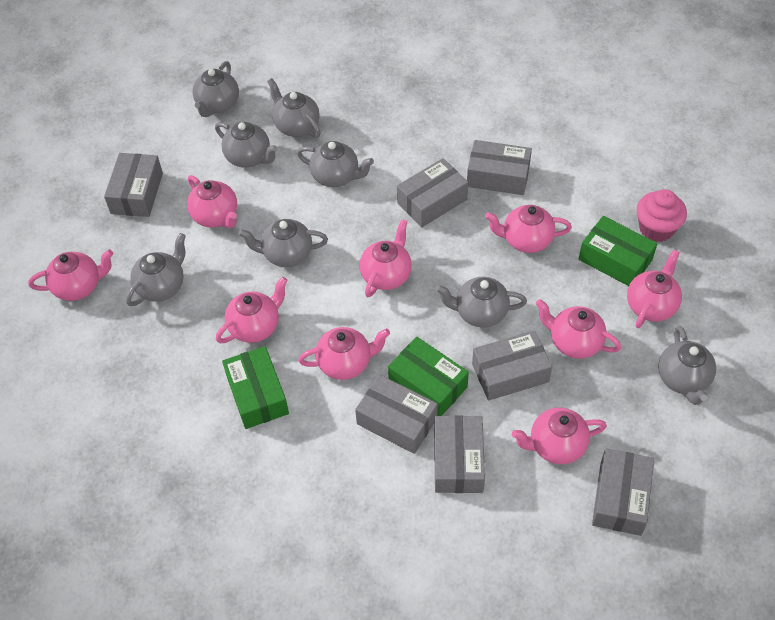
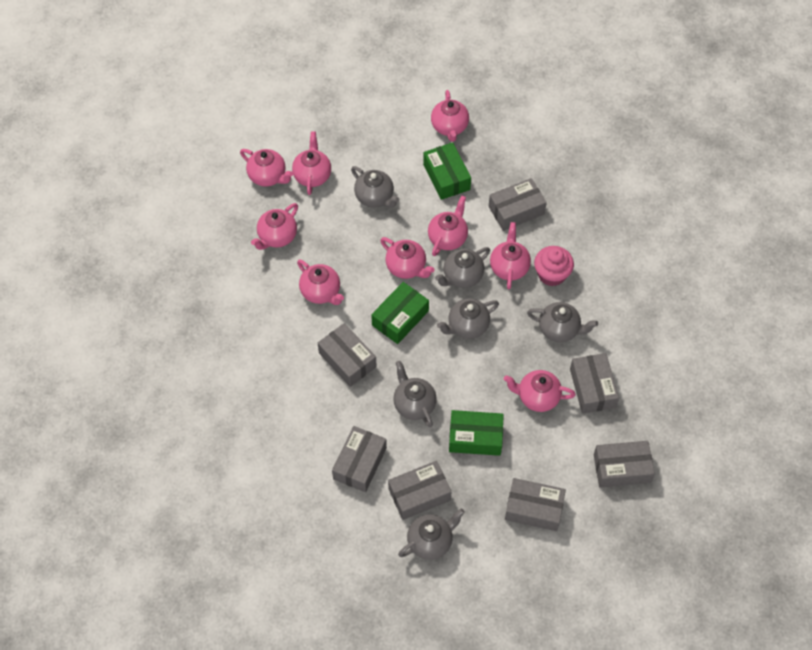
grey teapot: 8 -> 6

